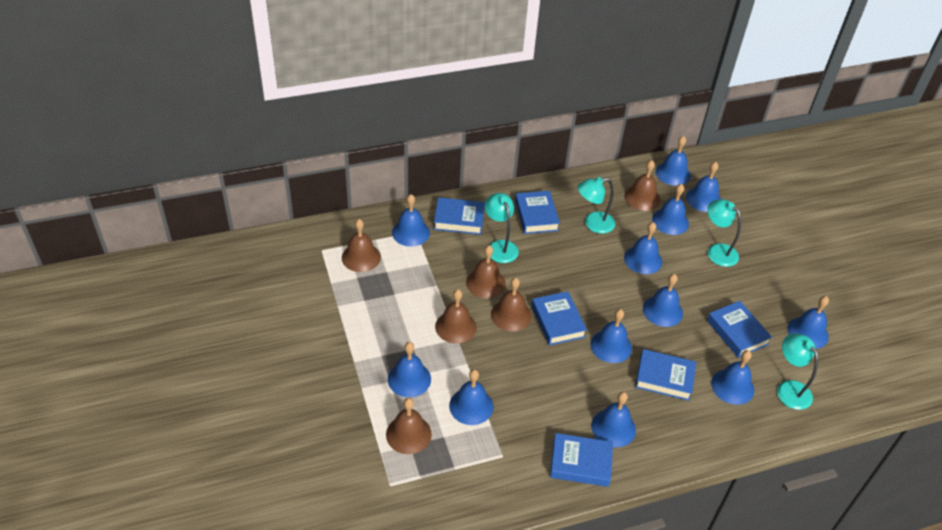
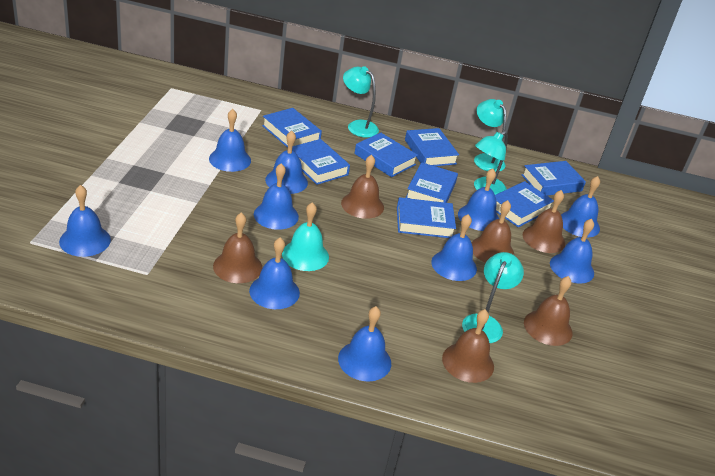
blue bell: 12 -> 10
blue book: 6 -> 8
turquoise bell: 0 -> 1

